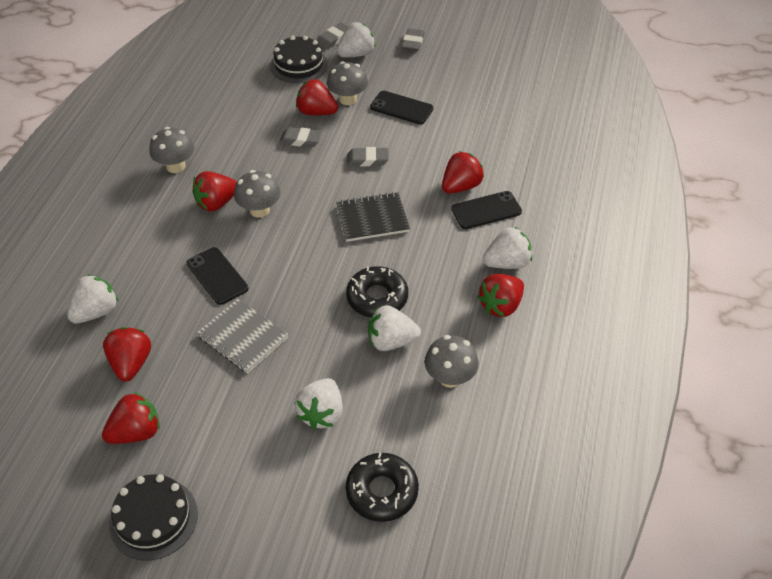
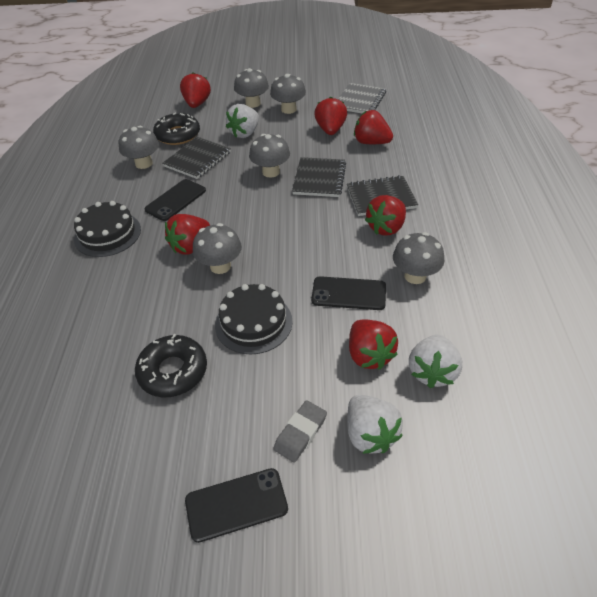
black notebook: 1 -> 3
grey eraser: 4 -> 1
grey mushroom: 4 -> 6
white strawberry: 5 -> 3

